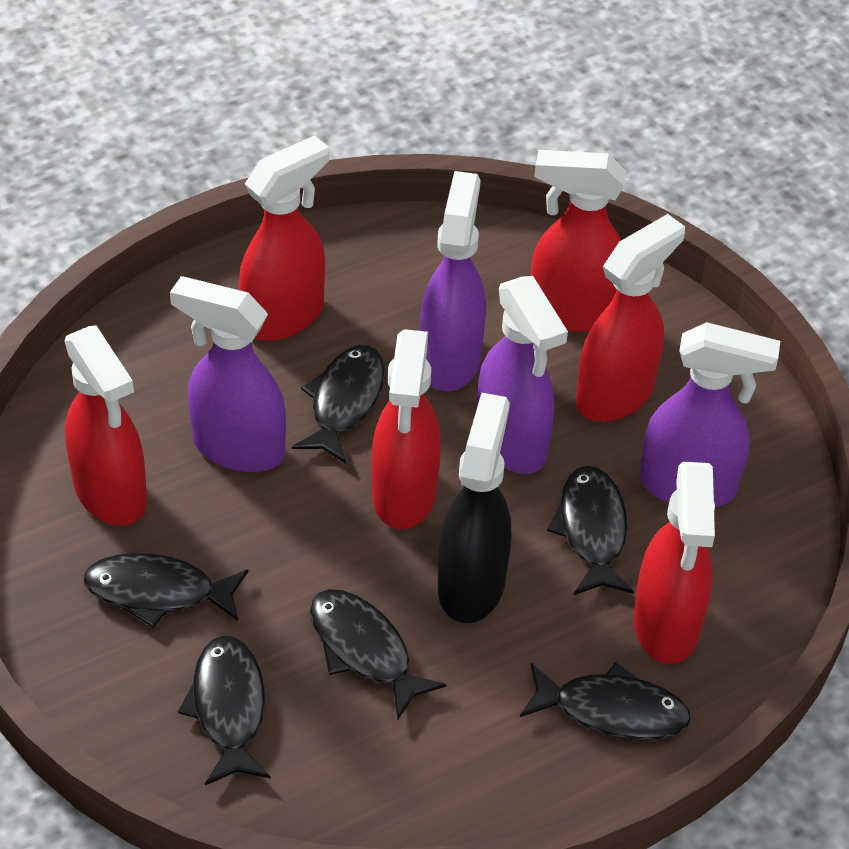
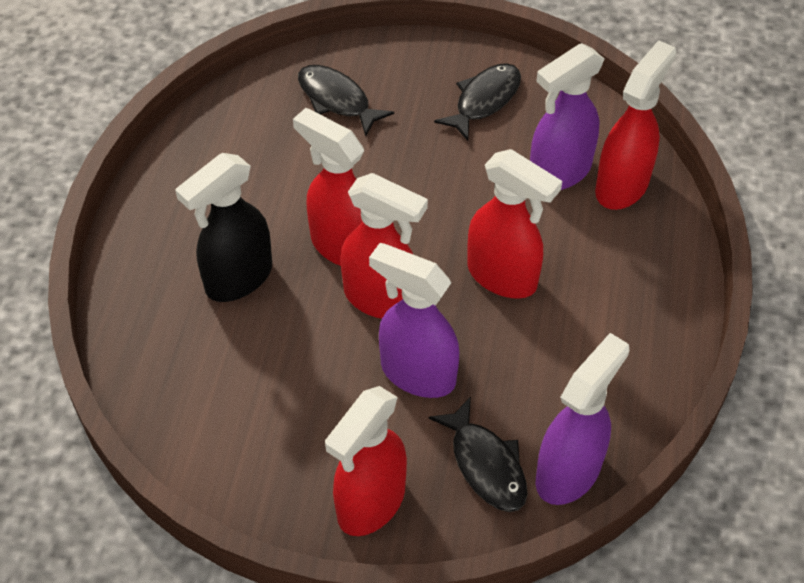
black fish: 6 -> 3
purple spray bottle: 4 -> 3
red spray bottle: 6 -> 5

